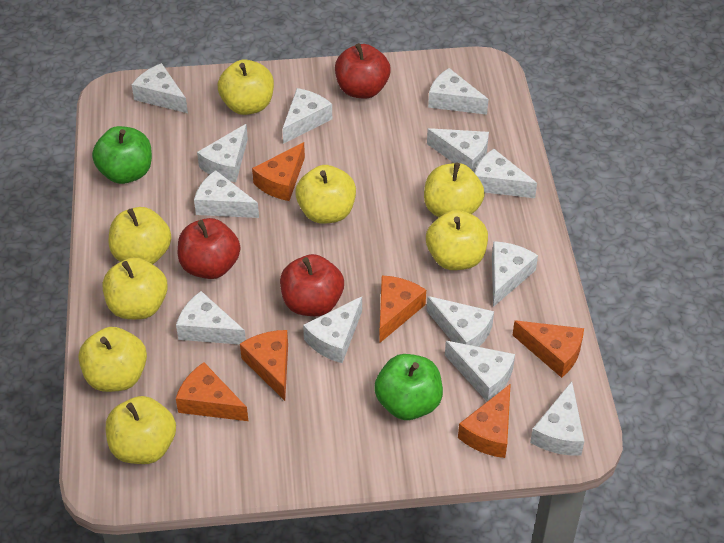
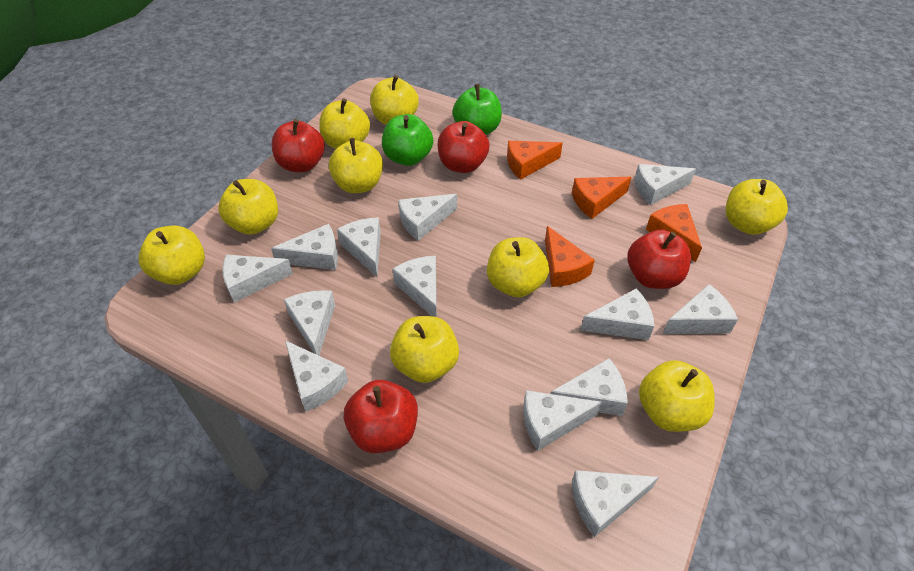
orange cheese: 6 -> 4
red apple: 3 -> 4
yellow apple: 8 -> 9

